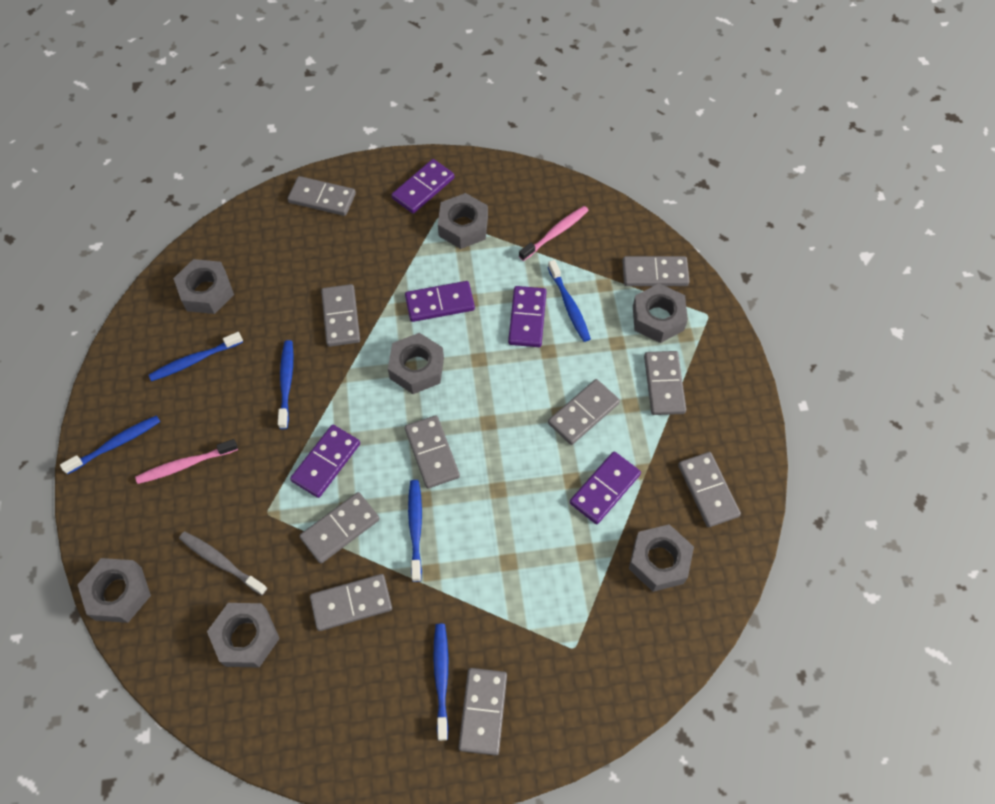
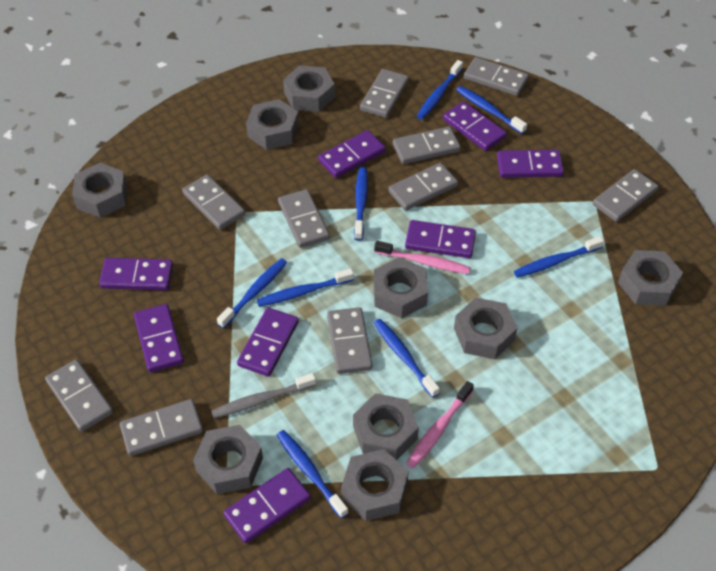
blue toothbrush: 6 -> 8
grey nut: 7 -> 9
purple domino: 5 -> 8

